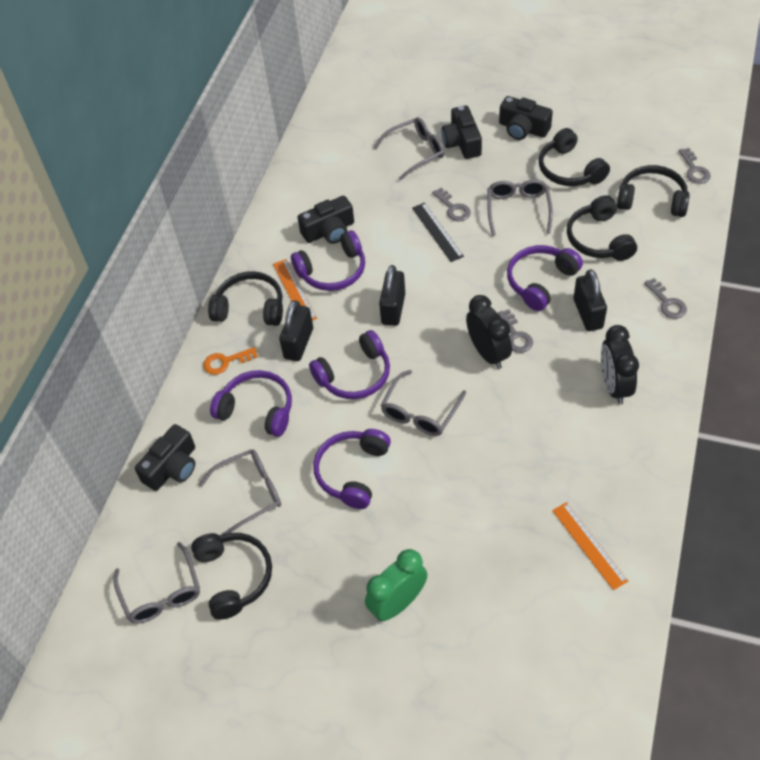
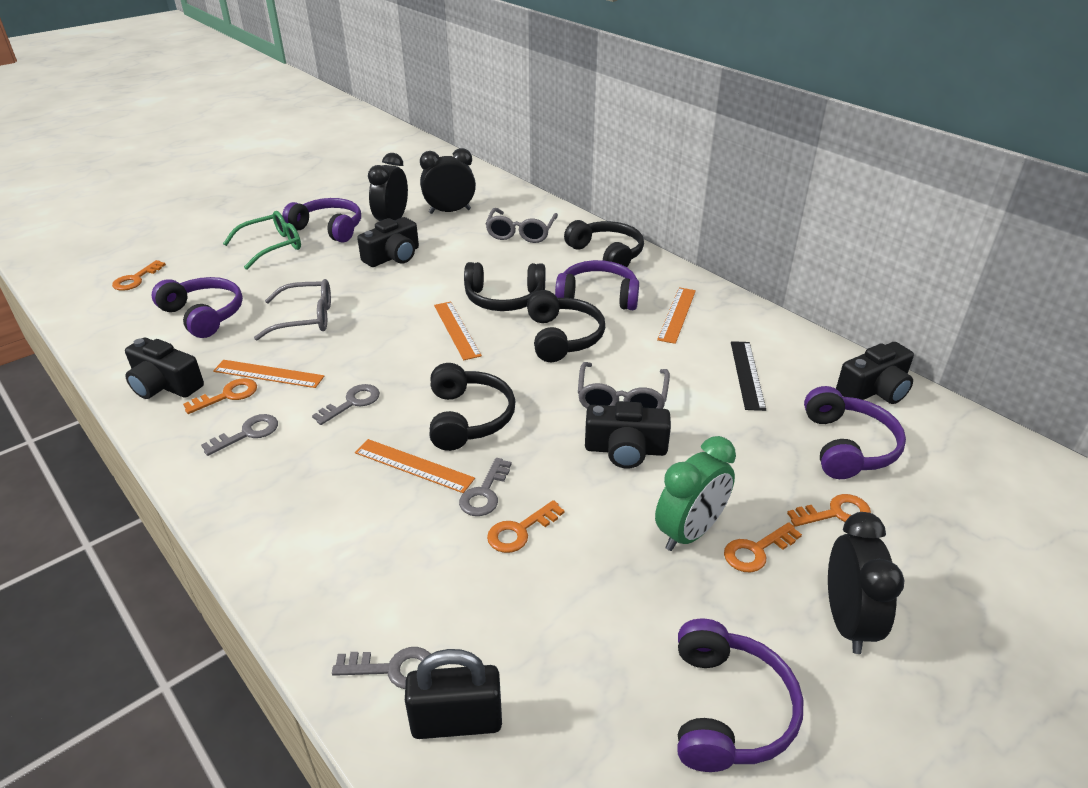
black clock: 2 -> 3
black headphones: 5 -> 4
black padlock: 3 -> 1
green glasses: 0 -> 1
grey glasses: 5 -> 3
orange key: 1 -> 5
orange ruler: 2 -> 4

